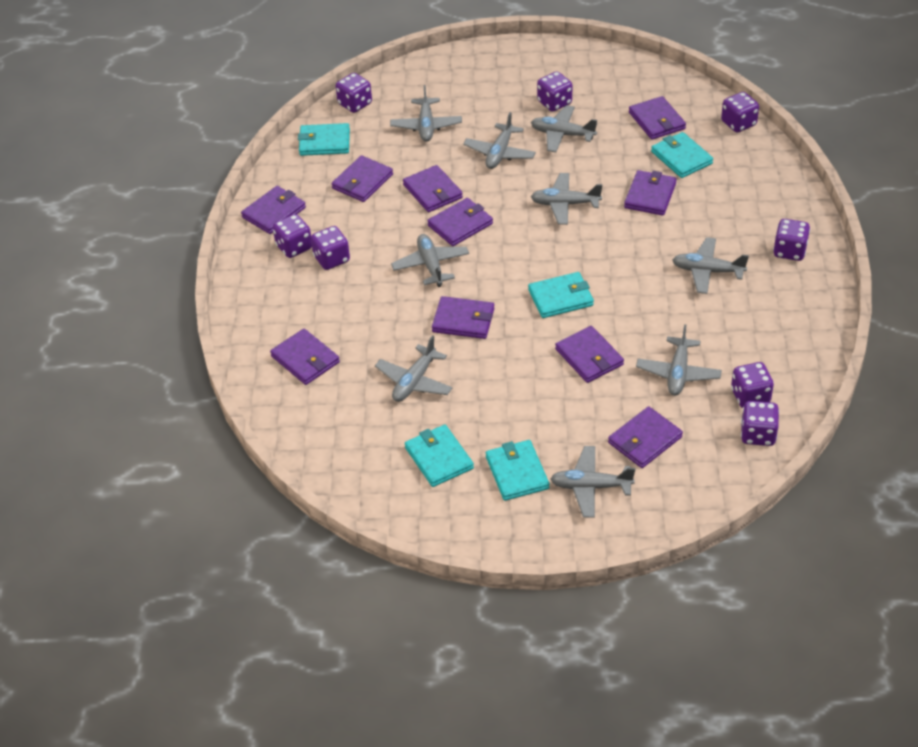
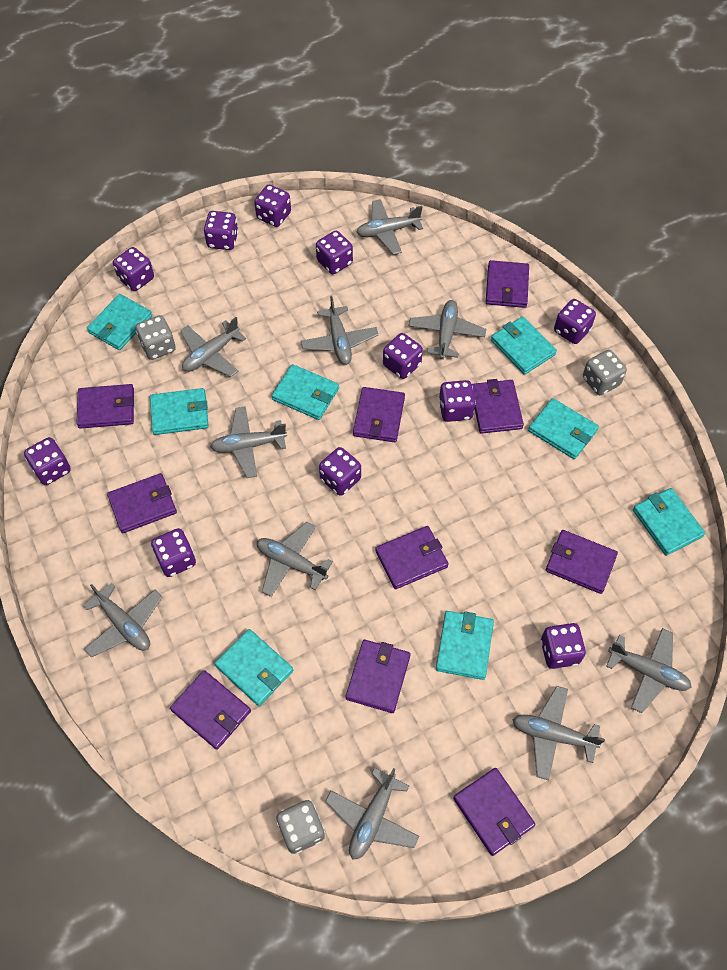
grey dice: 0 -> 3
grey plane: 9 -> 10
purple dice: 8 -> 11
turquoise wallet: 5 -> 8

